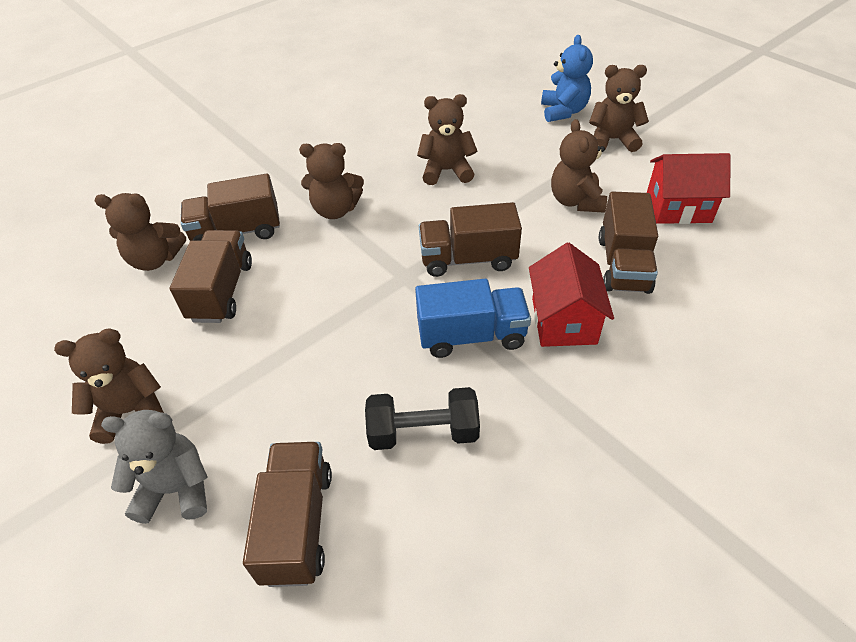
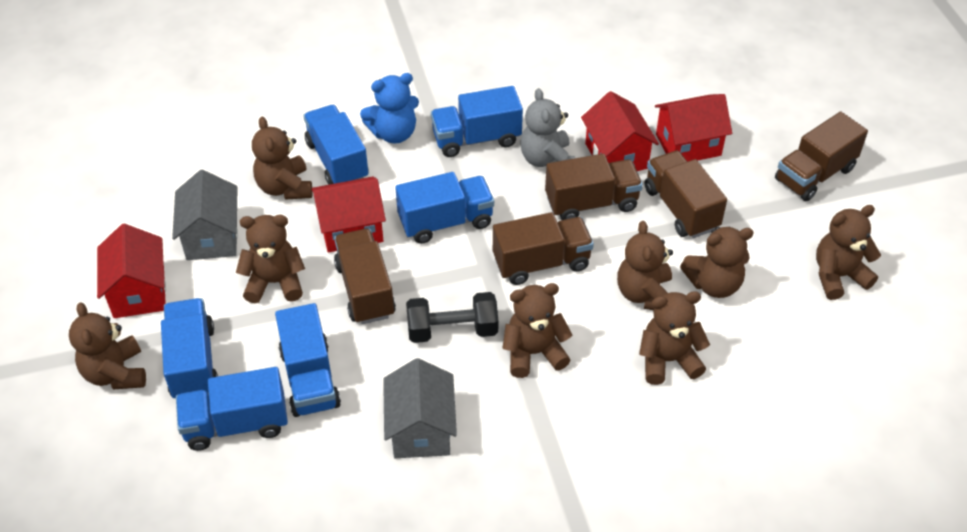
blue truck: 1 -> 6
brown teddy bear: 6 -> 8
grey house: 0 -> 2
red house: 2 -> 4

